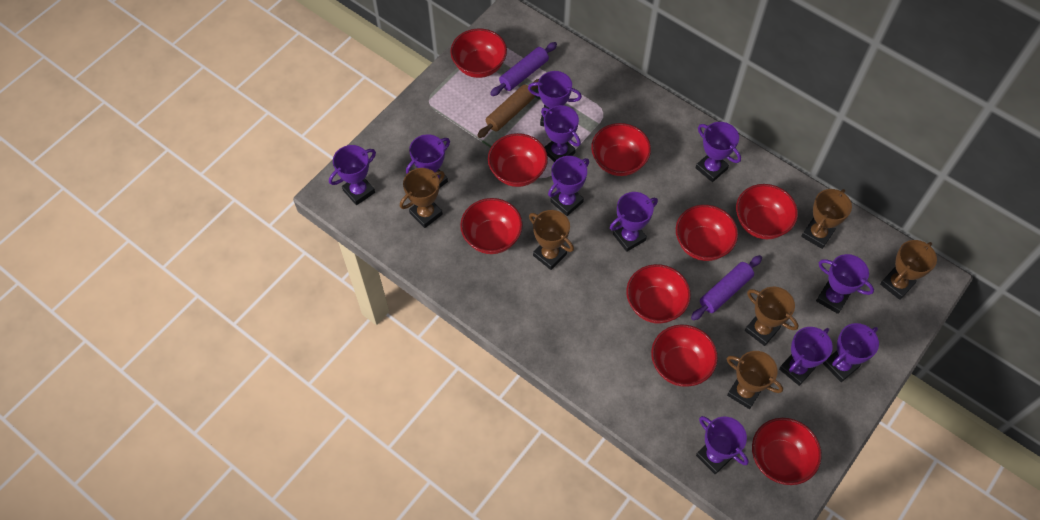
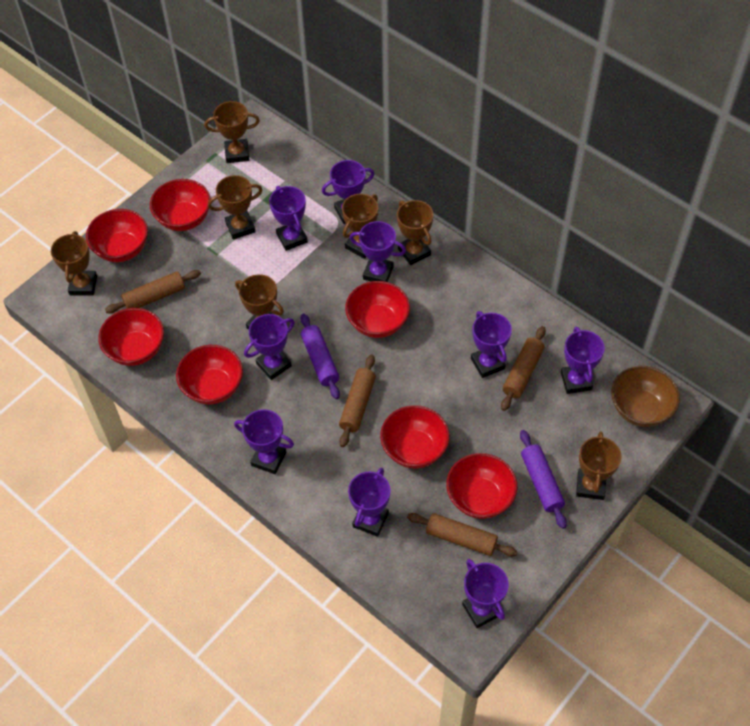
brown bowl: 0 -> 1
brown rolling pin: 1 -> 4
brown trophy: 6 -> 7
purple trophy: 11 -> 9
red bowl: 9 -> 7

